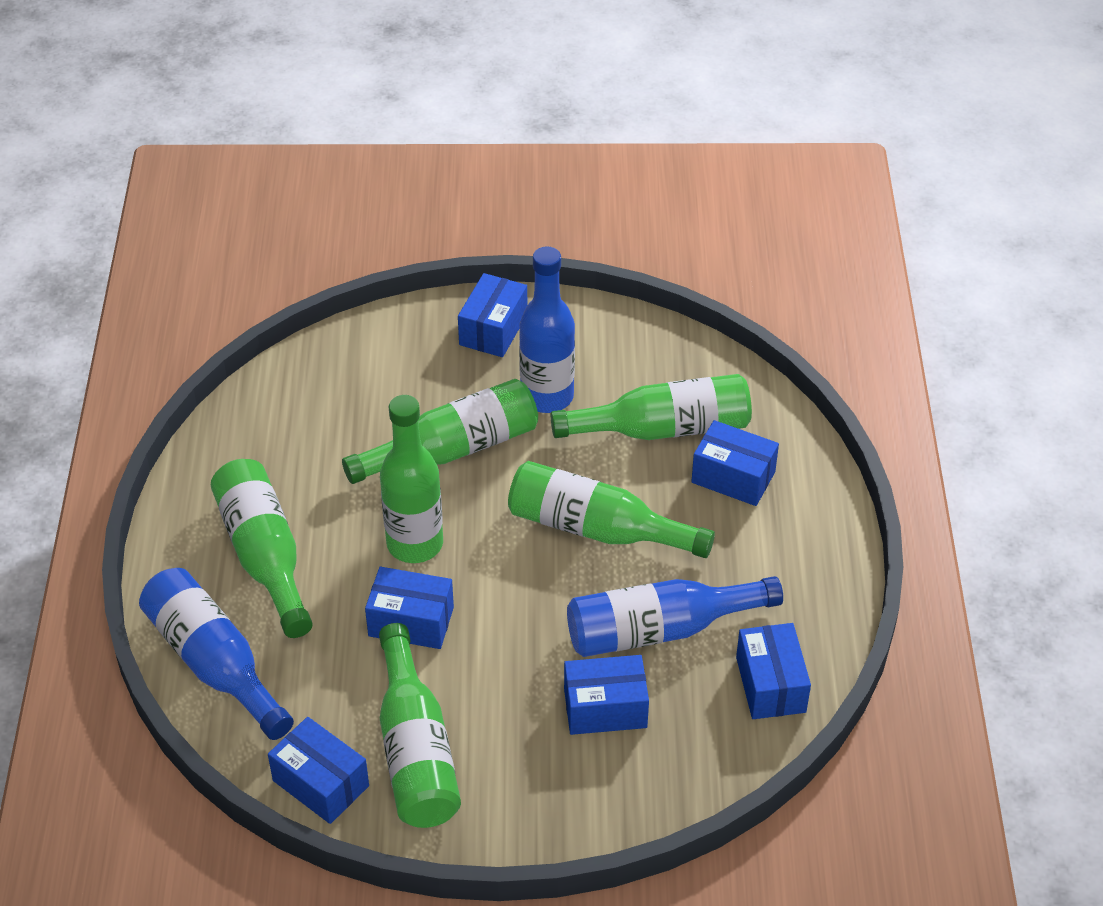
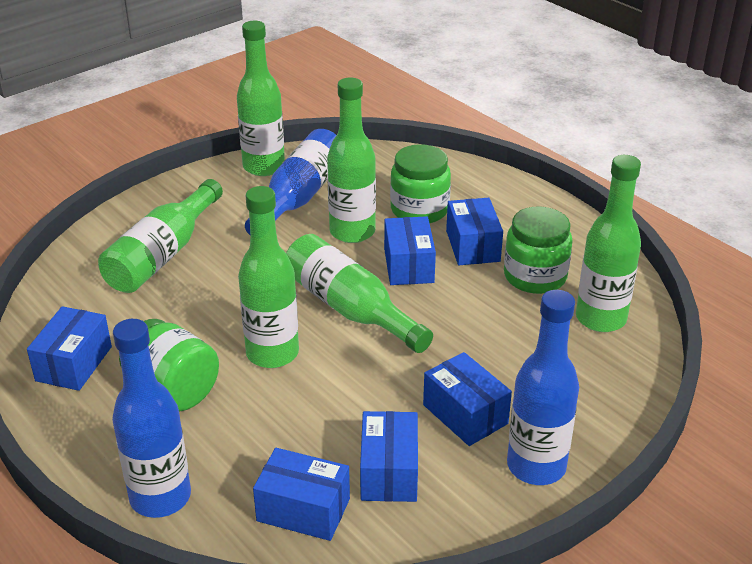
green jar: 0 -> 3

